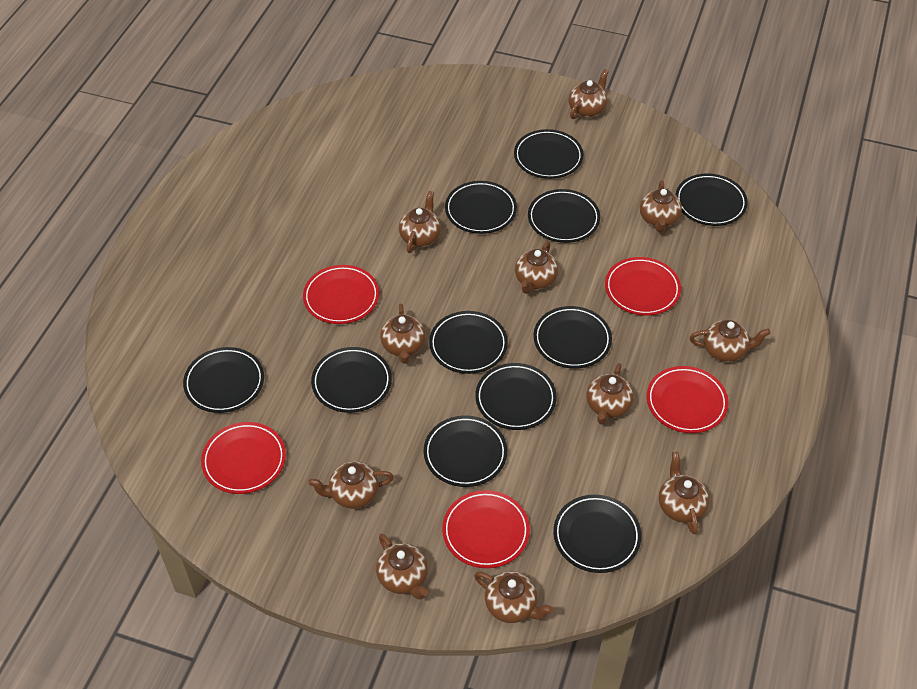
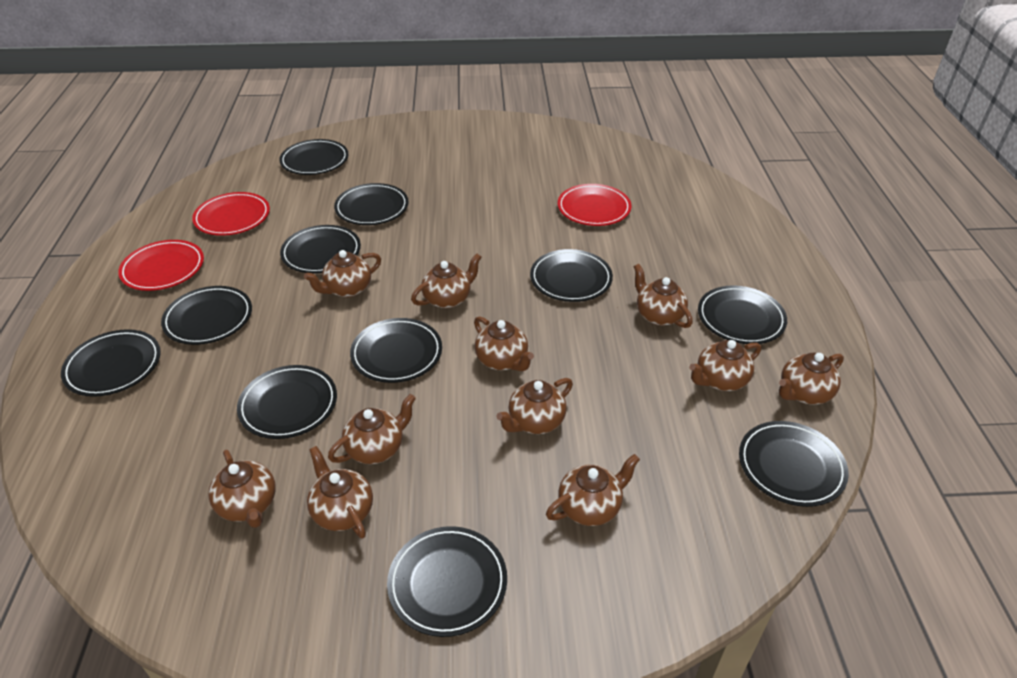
red plate: 5 -> 3

